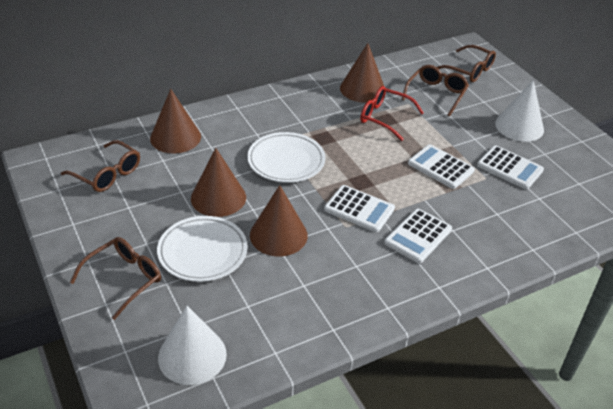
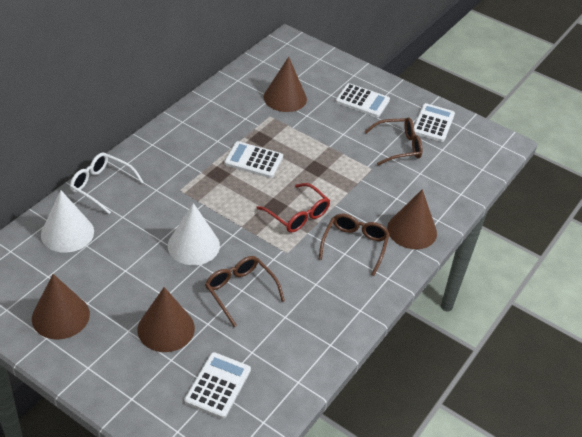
brown glasses: 4 -> 3
white glasses: 0 -> 1
white plate: 2 -> 0

